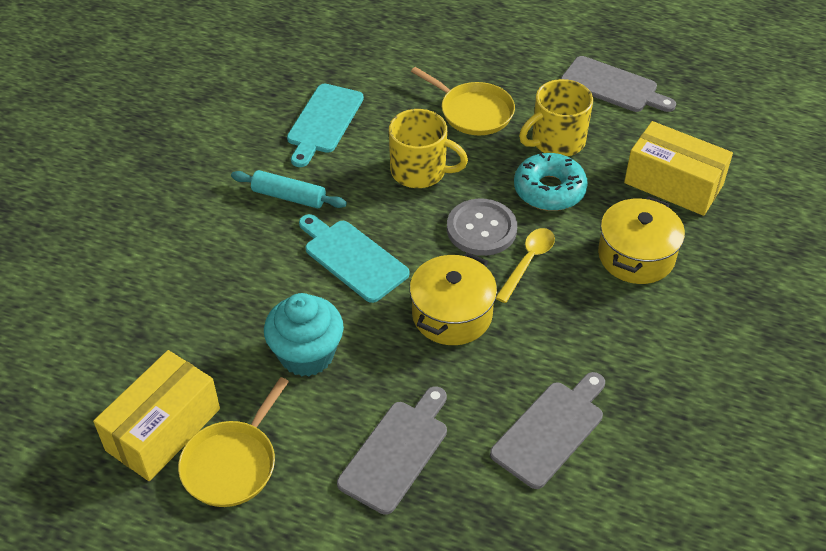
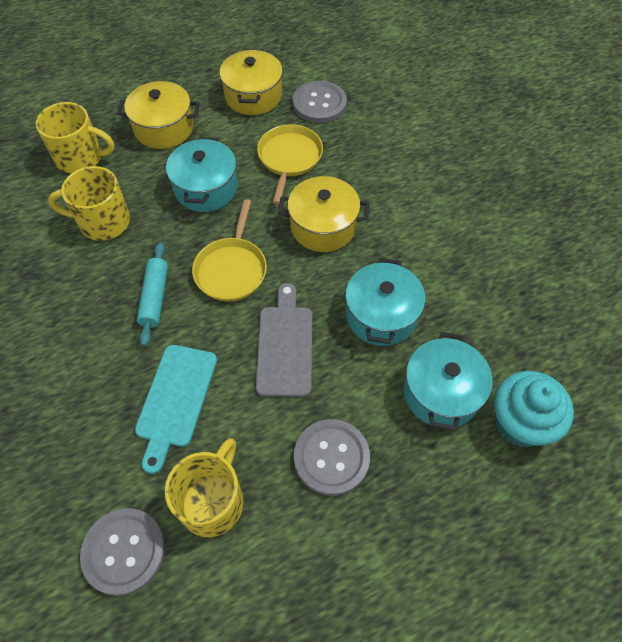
grey button: 1 -> 3
grey cutting board: 3 -> 1
turquoise cutting board: 2 -> 1
turquoise donut: 1 -> 0
turquoise pot: 0 -> 3
yellow box: 2 -> 0
yellow mug: 2 -> 3
yellow pot: 2 -> 3
yellow spoon: 1 -> 0

